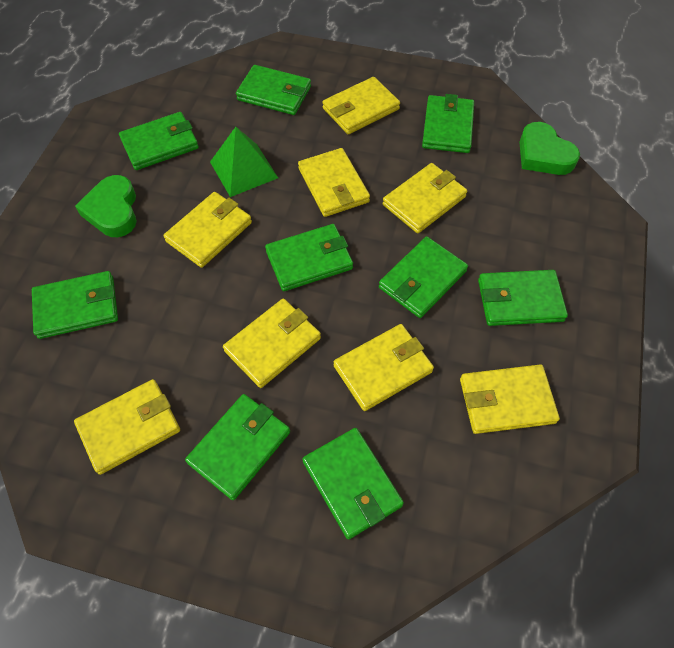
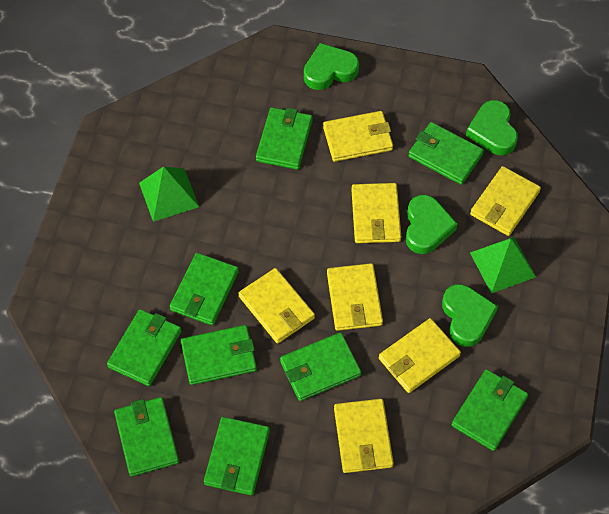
green heart: 2 -> 4
green pyramid: 1 -> 2
yellow wallet: 8 -> 7

